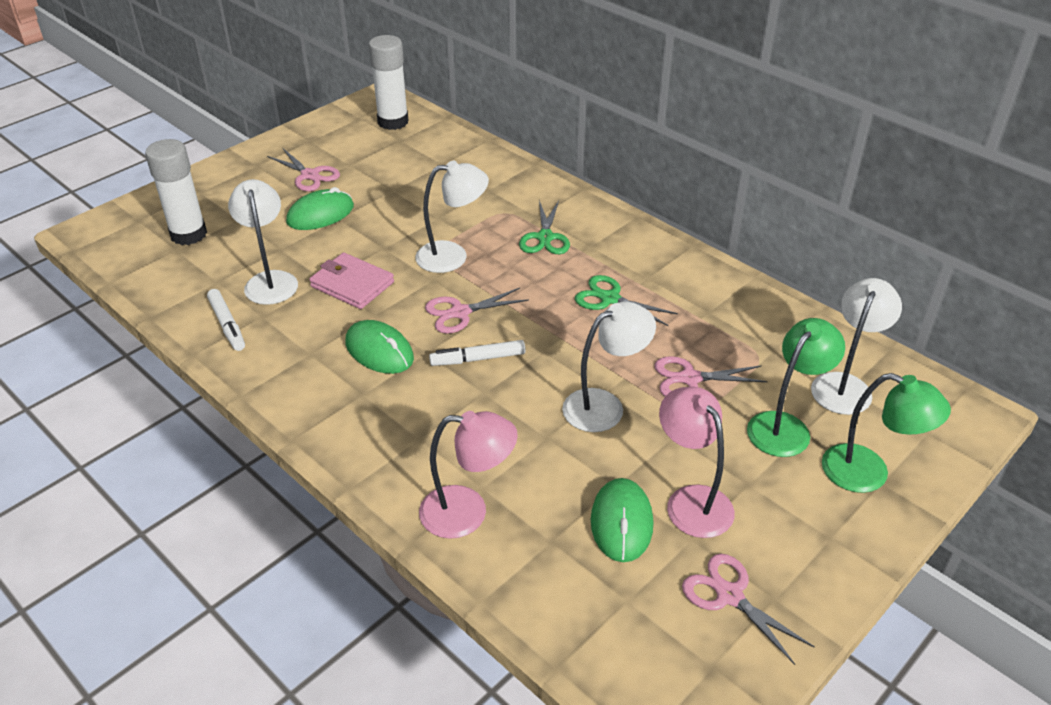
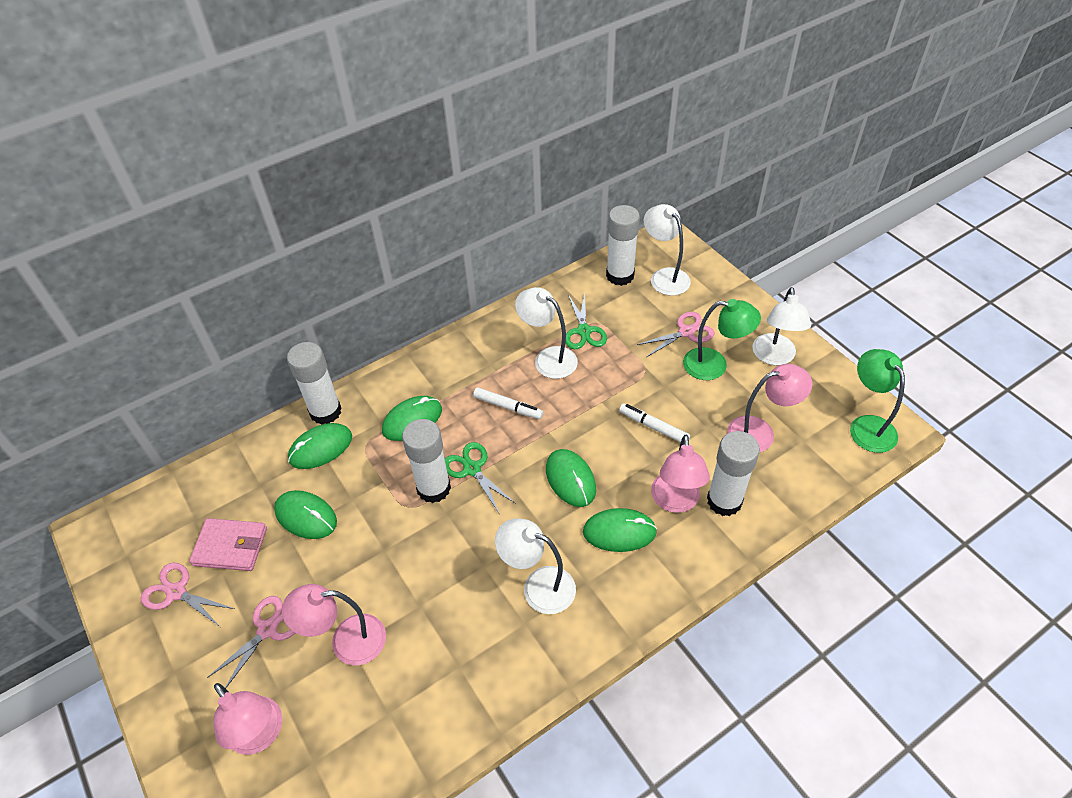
green mouse: 3 -> 5
pink lamp: 2 -> 4
pink scissors: 4 -> 3
white glue stick: 2 -> 4

